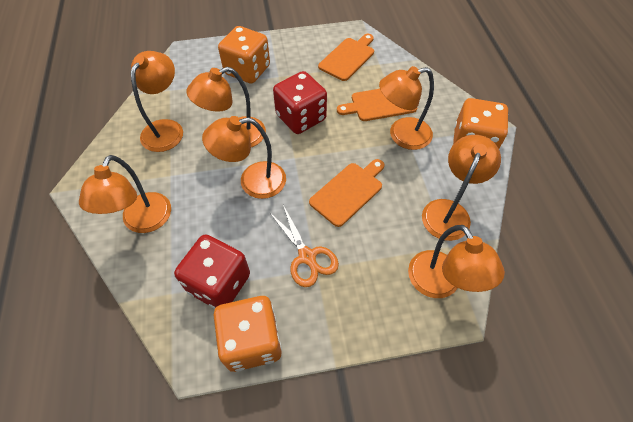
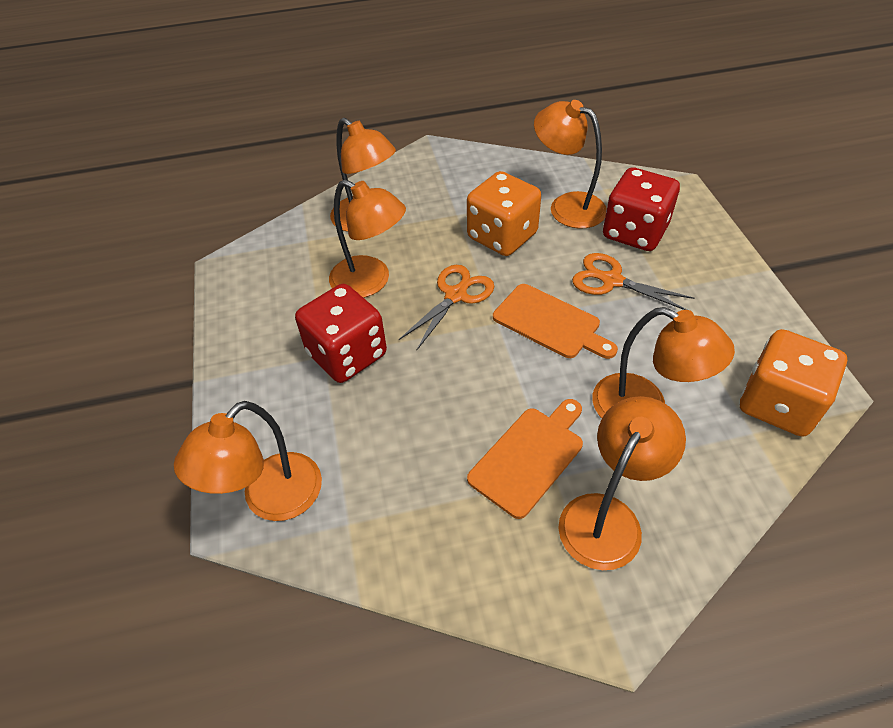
orange cutting board: 3 -> 2
orange dice: 3 -> 2
orange lamp: 7 -> 6
orange scissors: 1 -> 2

